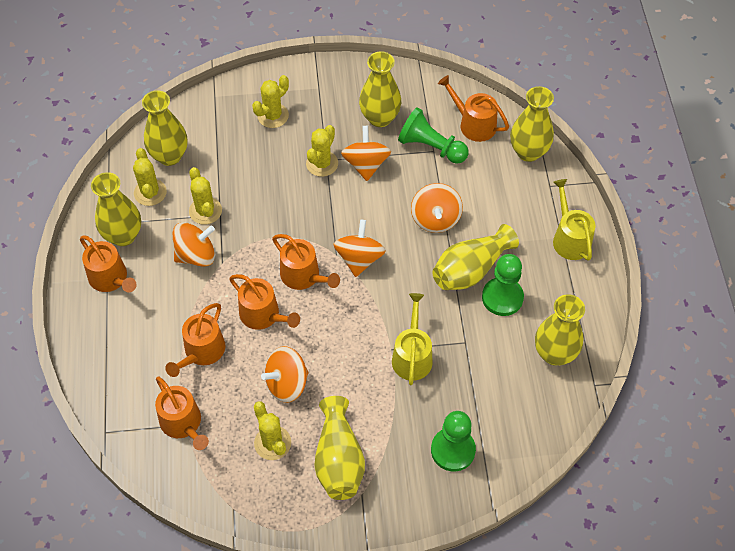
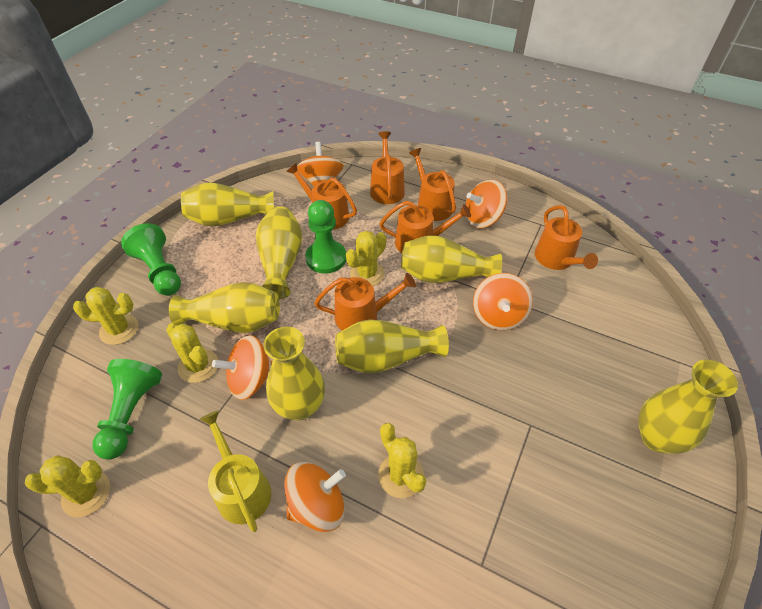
yellow watering can: 2 -> 1

